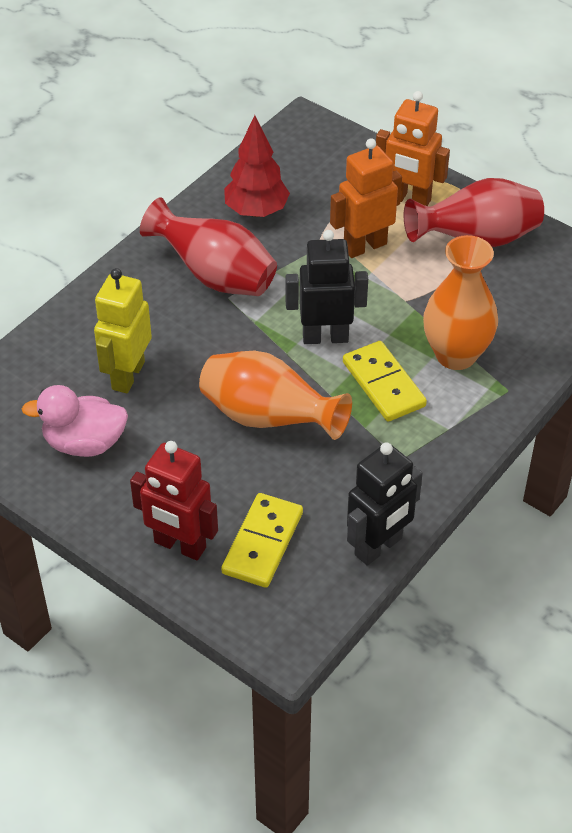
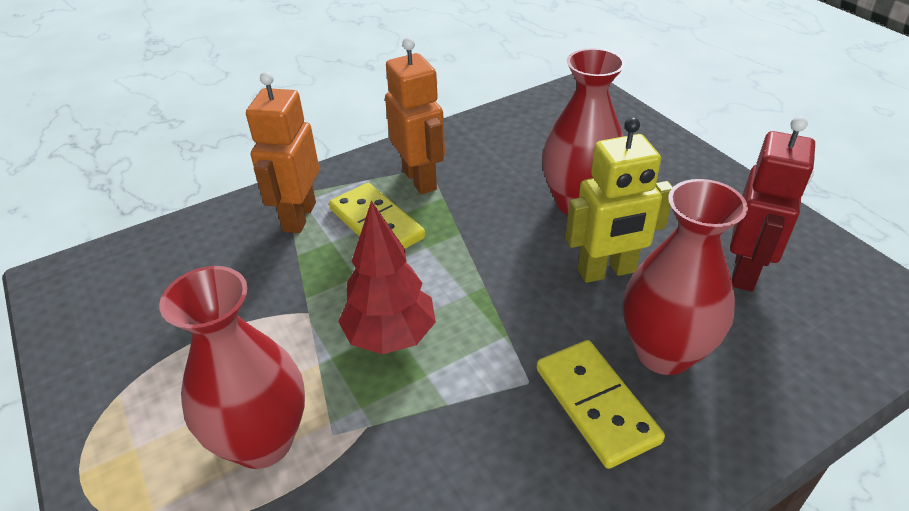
black robot: 2 -> 0
orange vase: 2 -> 0
pink duck: 1 -> 0
red vase: 2 -> 3

